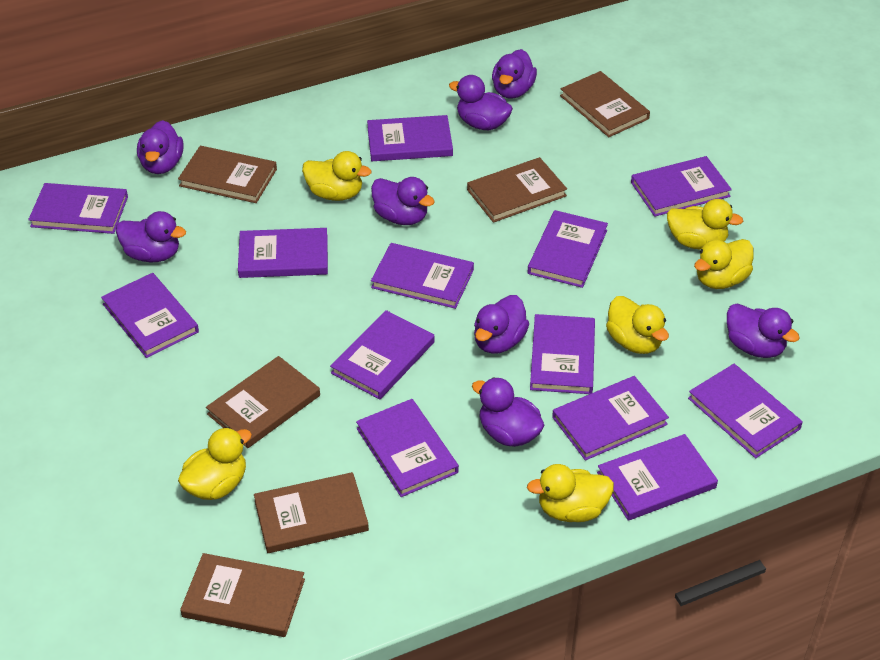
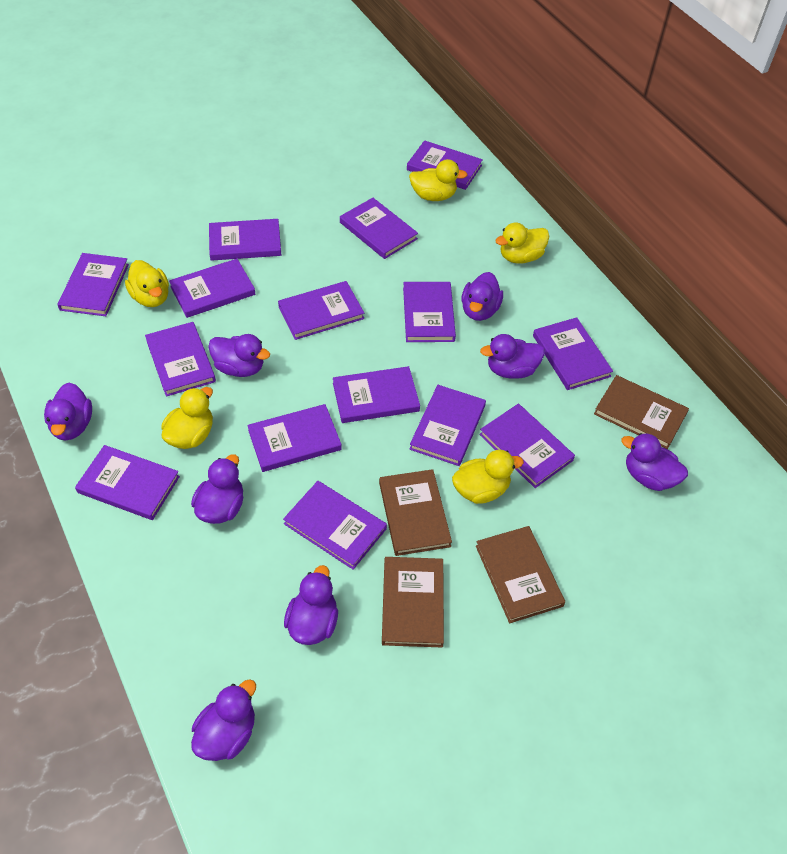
brown book: 6 -> 4
purple book: 13 -> 15
yellow duck: 6 -> 5

